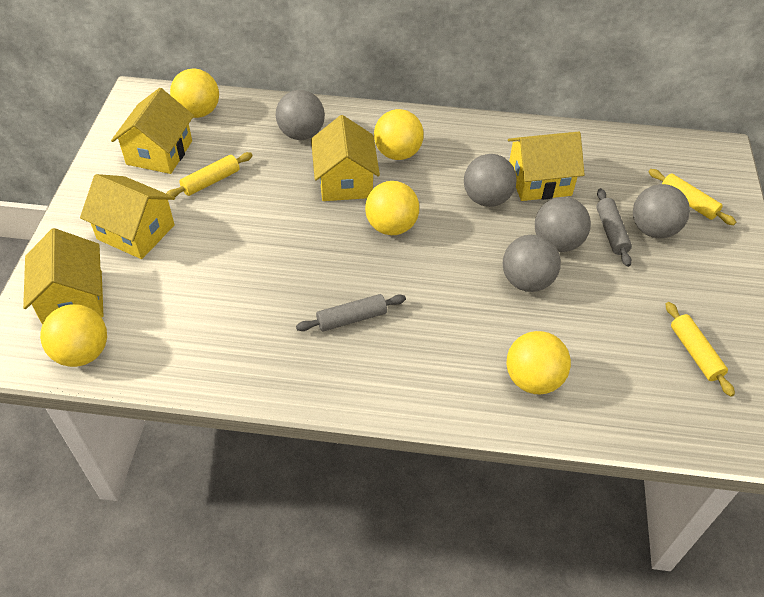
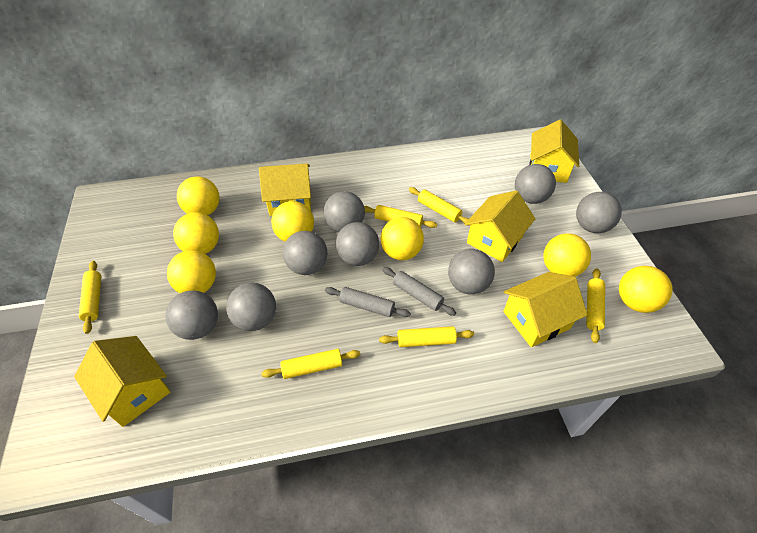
grey ball: 5 -> 8
yellow ball: 5 -> 7
yellow rolling pin: 3 -> 6

